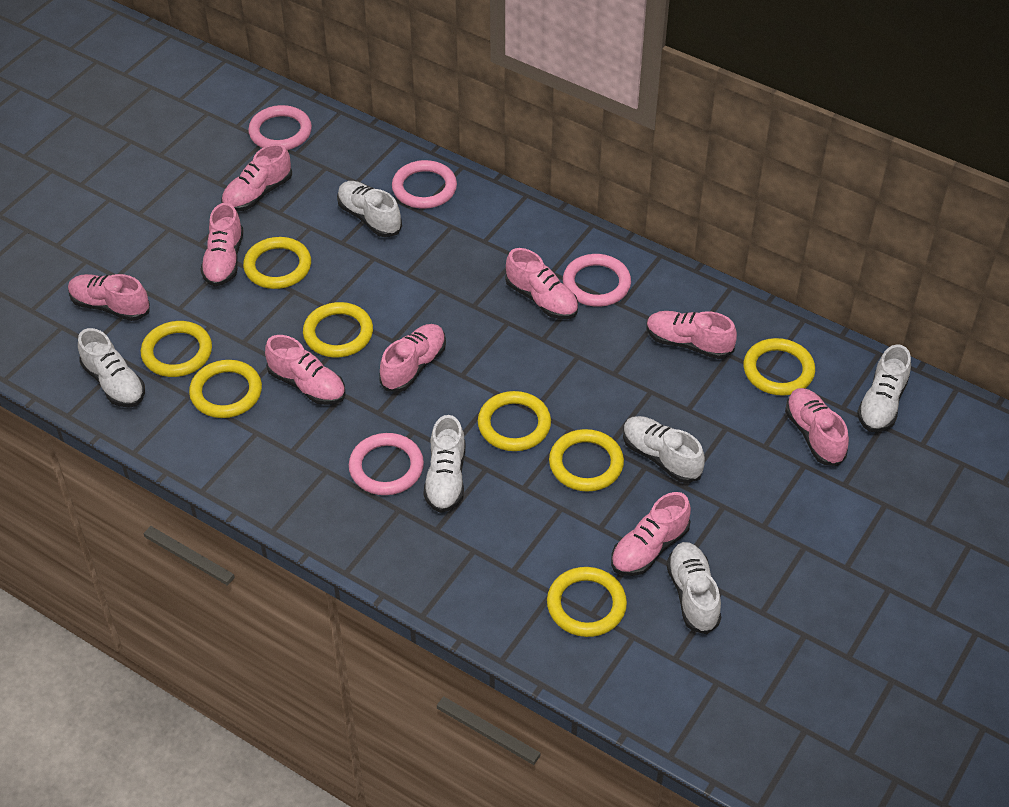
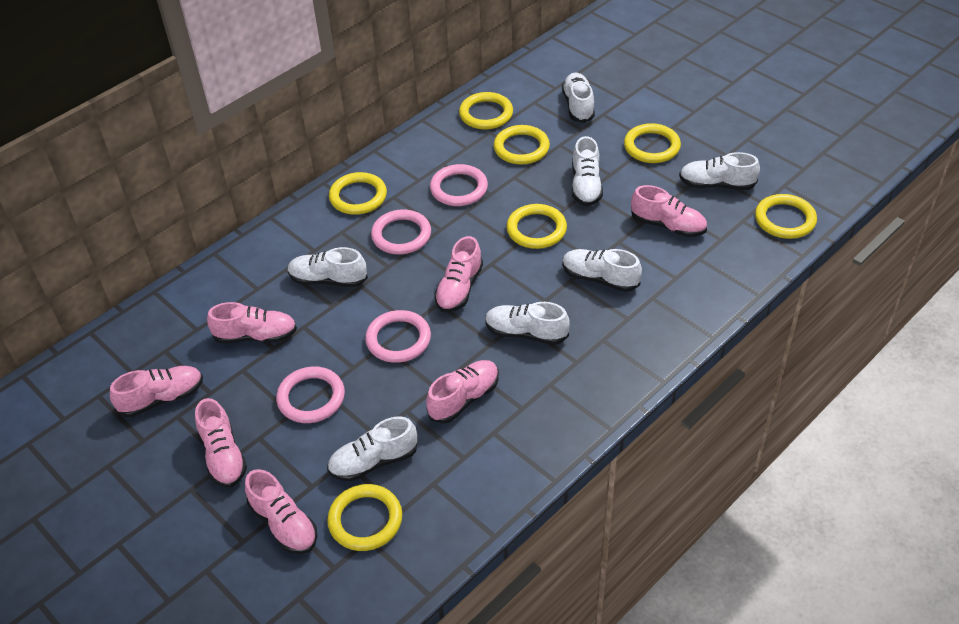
pink shoe: 9 -> 7
white shoe: 6 -> 7
yellow ring: 8 -> 7

